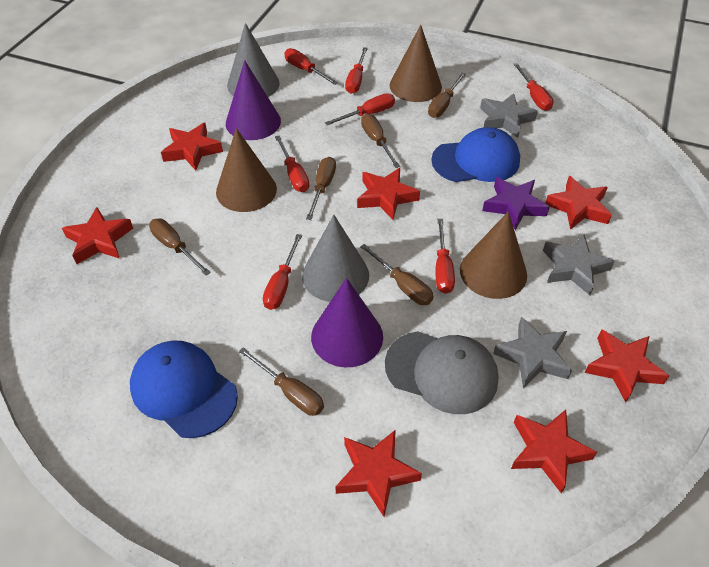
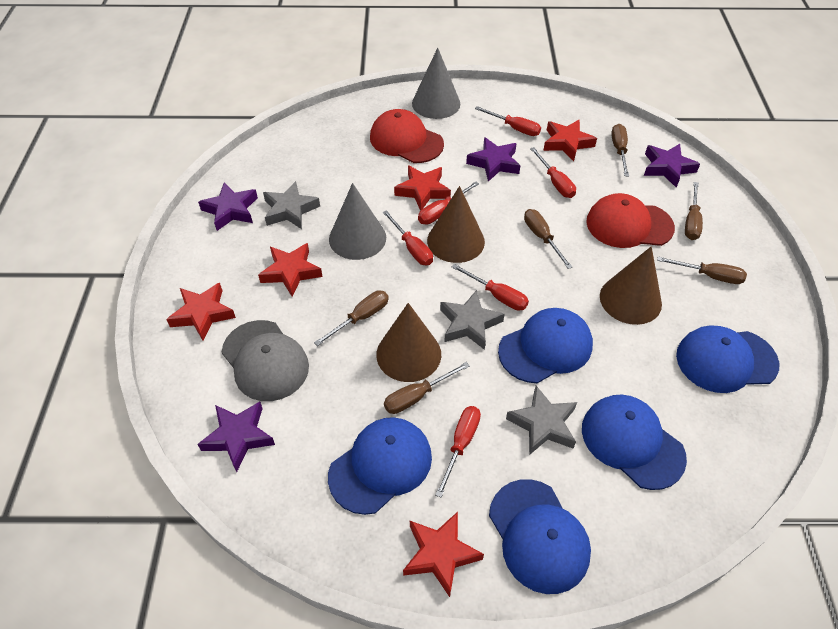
blue cap: 2 -> 5
purple cone: 2 -> 0
purple star: 1 -> 4
red cap: 0 -> 2
red screwdriver: 7 -> 6
red star: 7 -> 5

